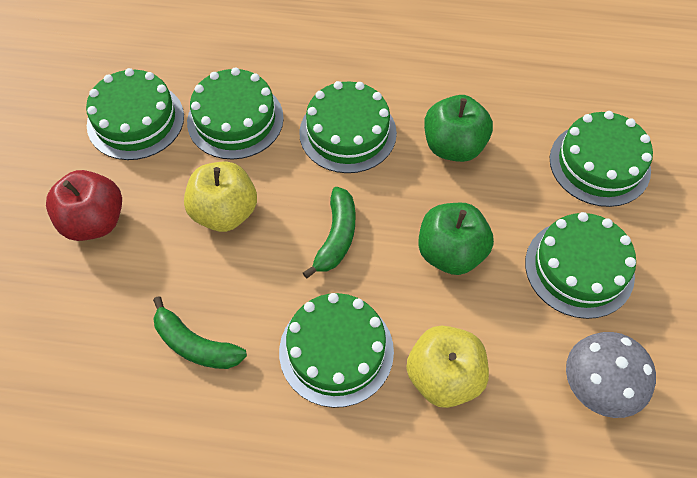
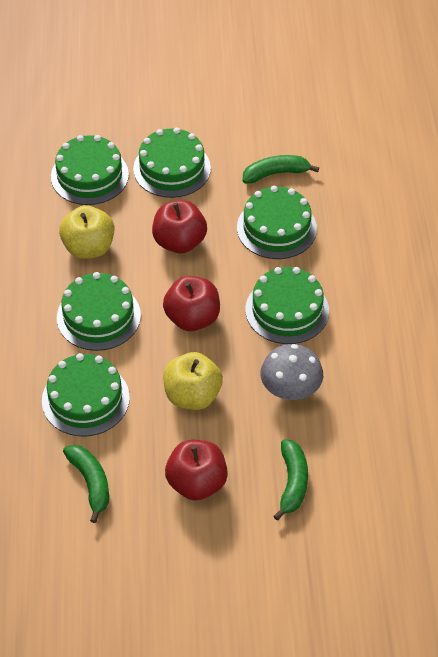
green apple: 2 -> 0
green banana: 2 -> 3
red apple: 1 -> 3

